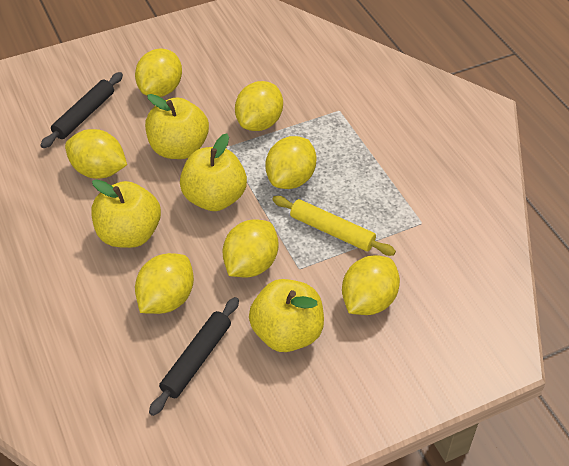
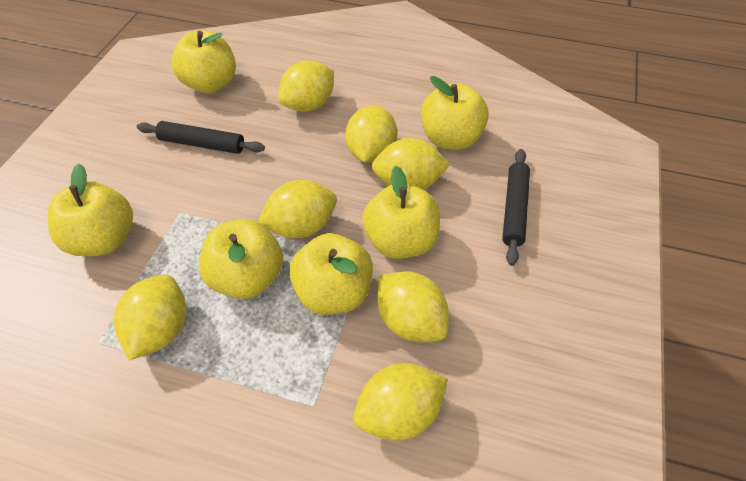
yellow apple: 4 -> 6
yellow rolling pin: 1 -> 0

